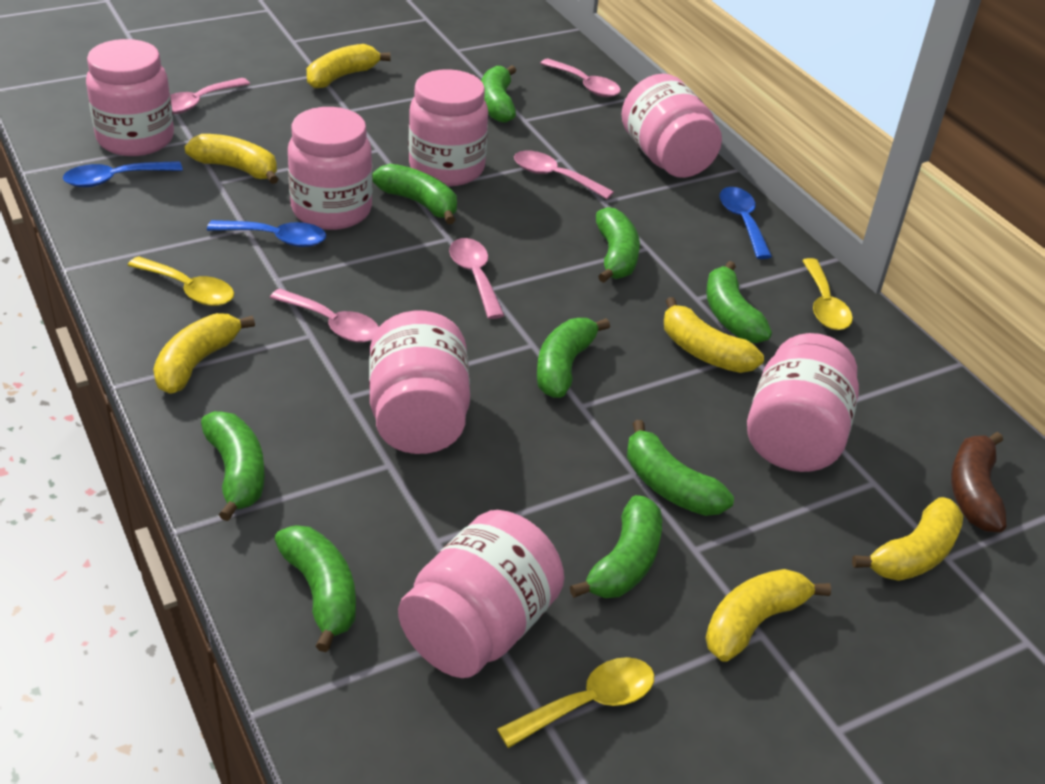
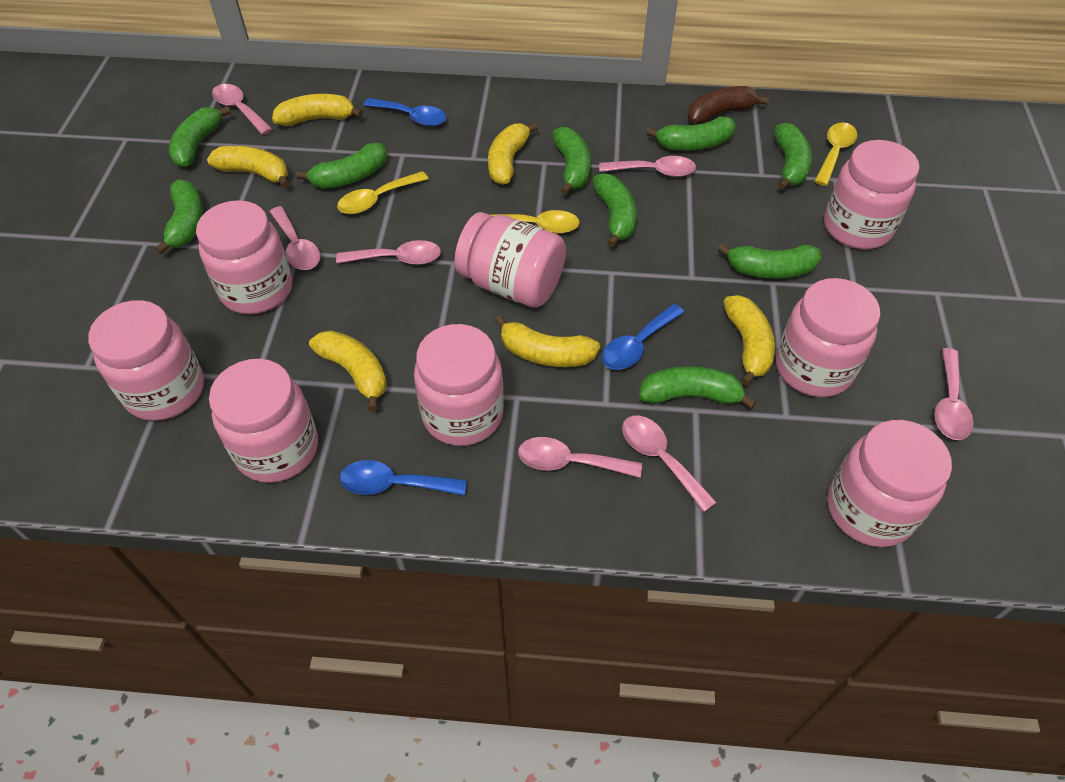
pink jar: 7 -> 8
pink spoon: 5 -> 7

